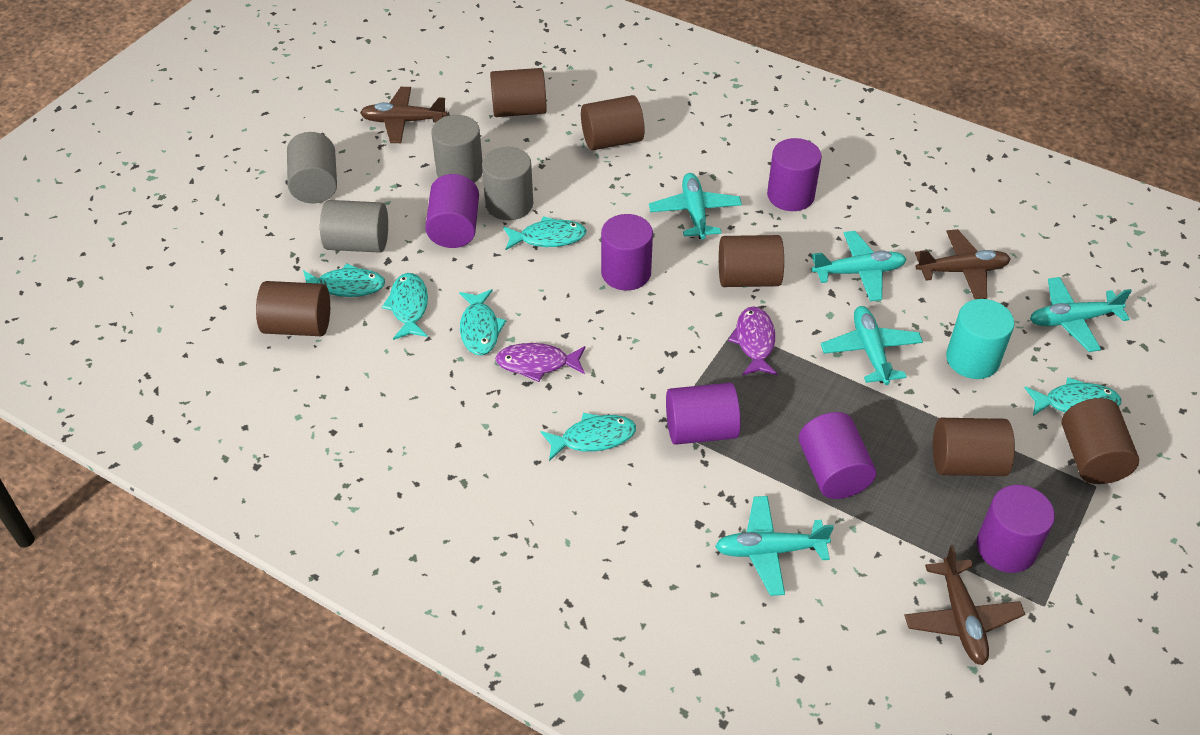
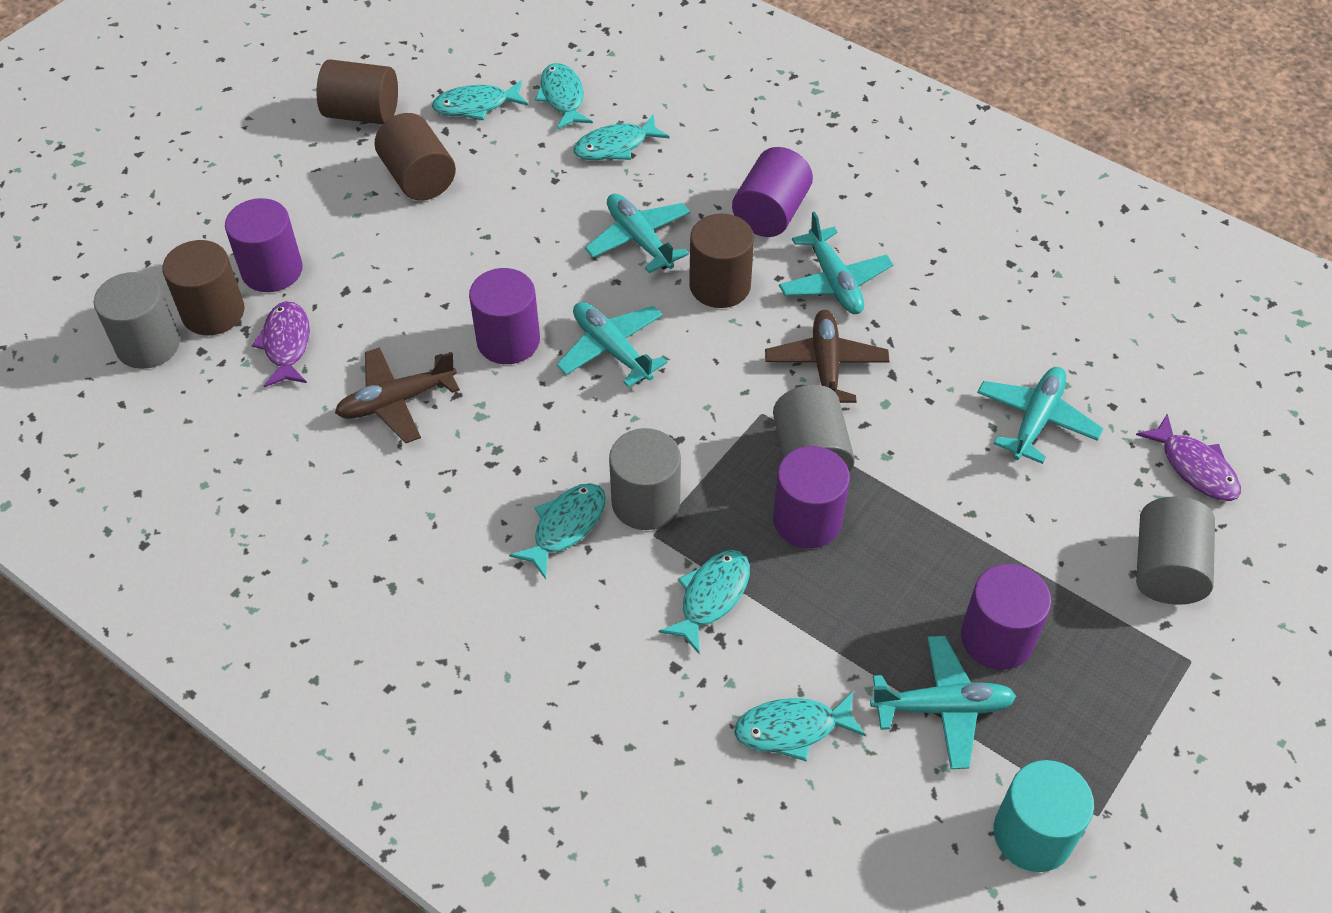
brown cylinder: 6 -> 4
brown plane: 3 -> 2
purple cylinder: 6 -> 5

